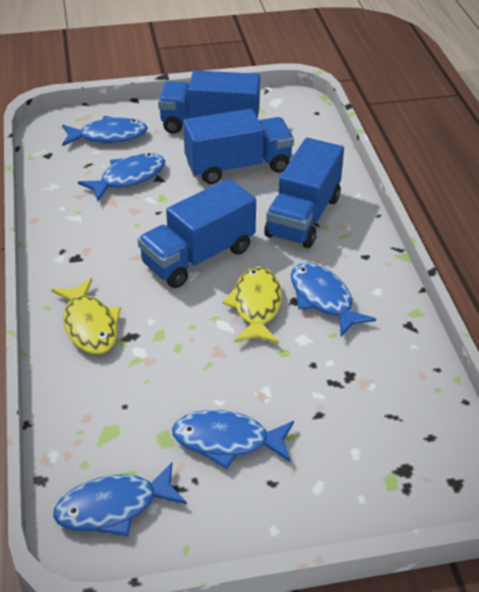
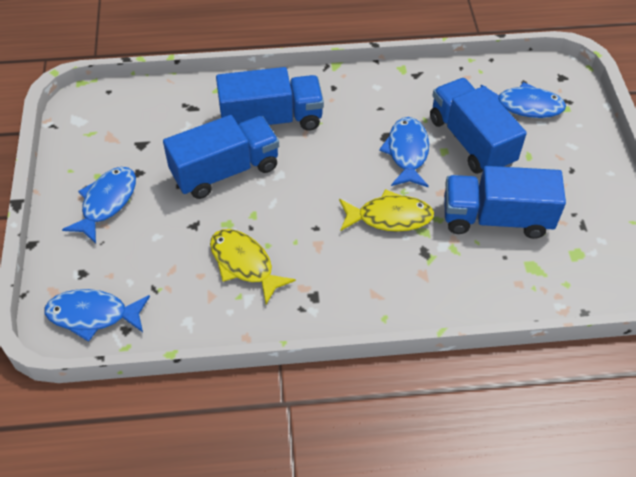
blue fish: 5 -> 4

